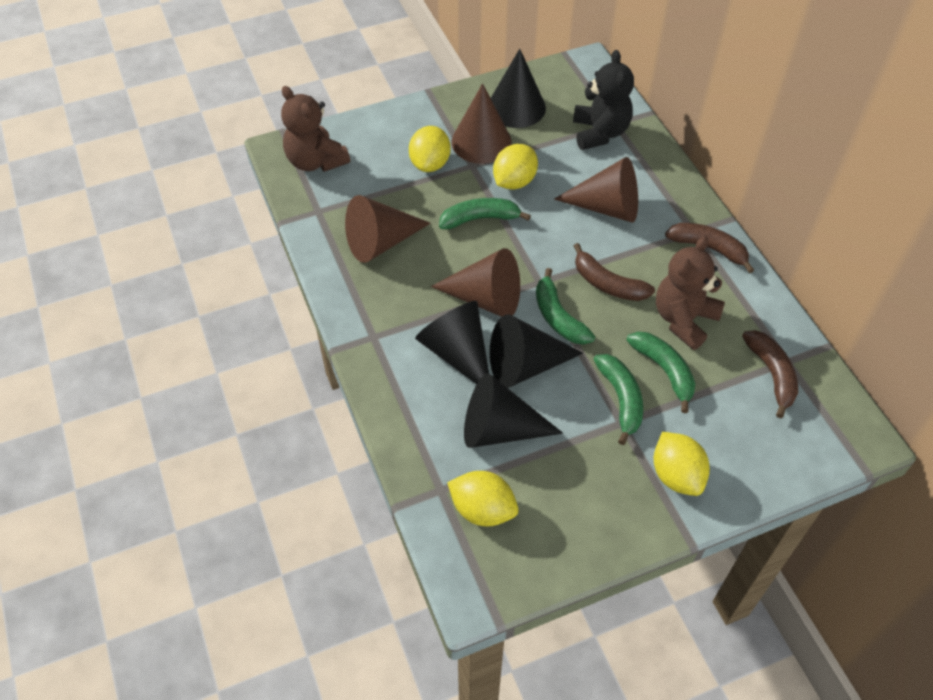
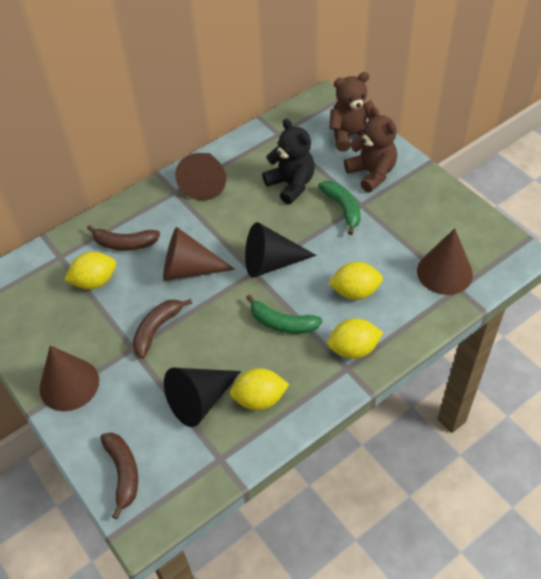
black cone: 4 -> 2
green banana: 4 -> 2

